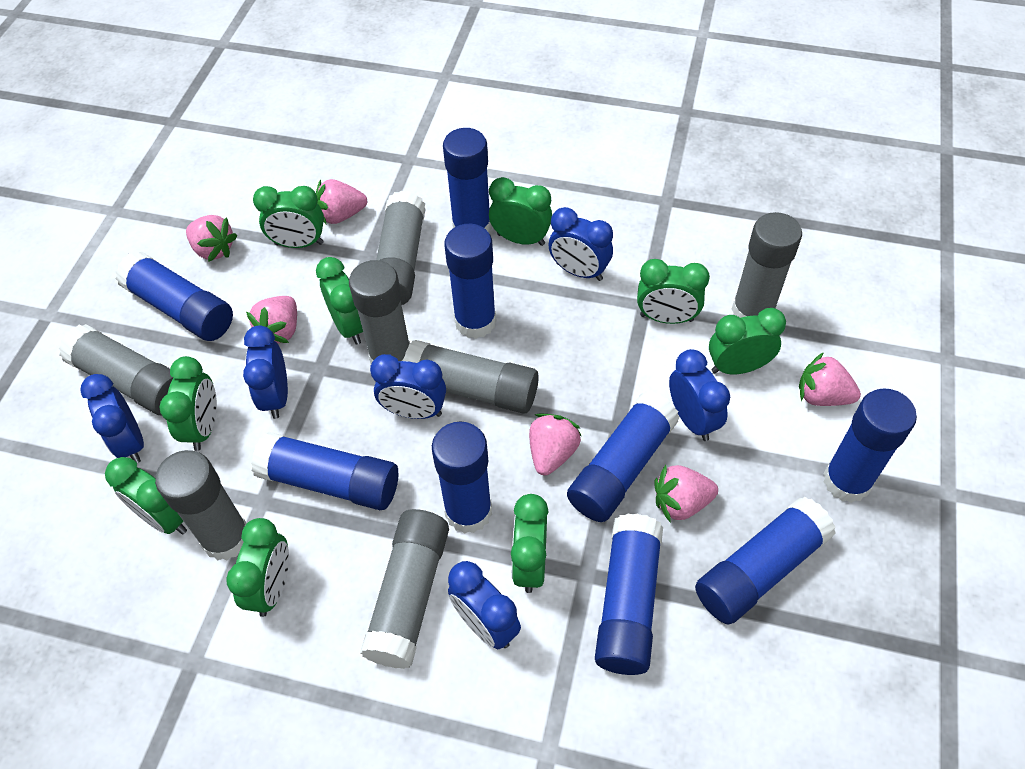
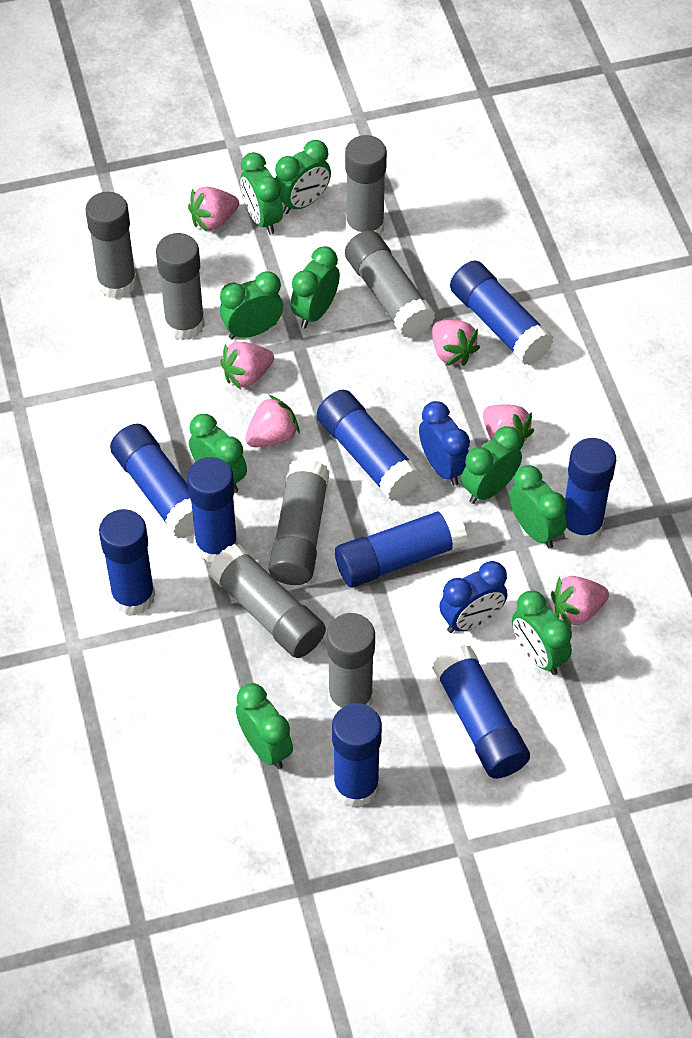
blue clock: 6 -> 2

